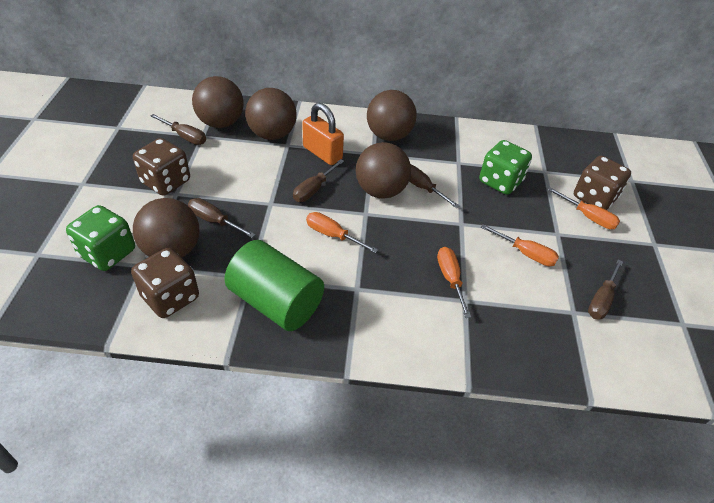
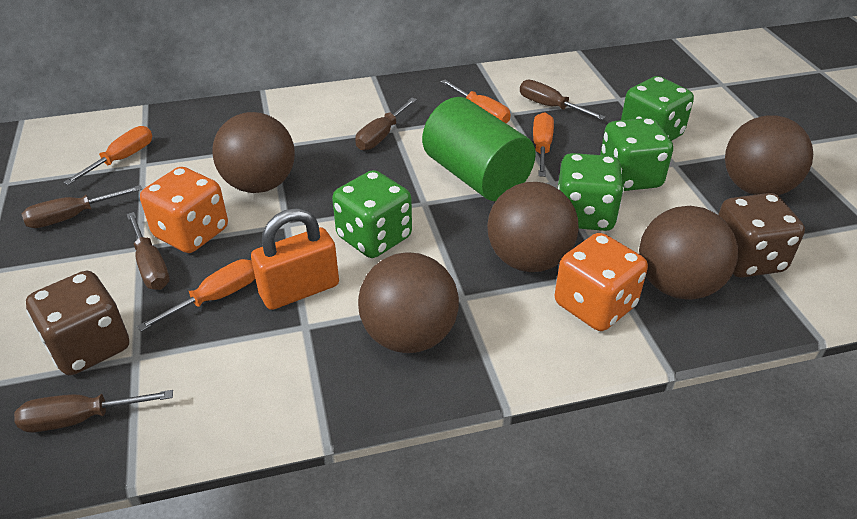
brown dice: 3 -> 2
green dice: 2 -> 4
orange dice: 0 -> 2

